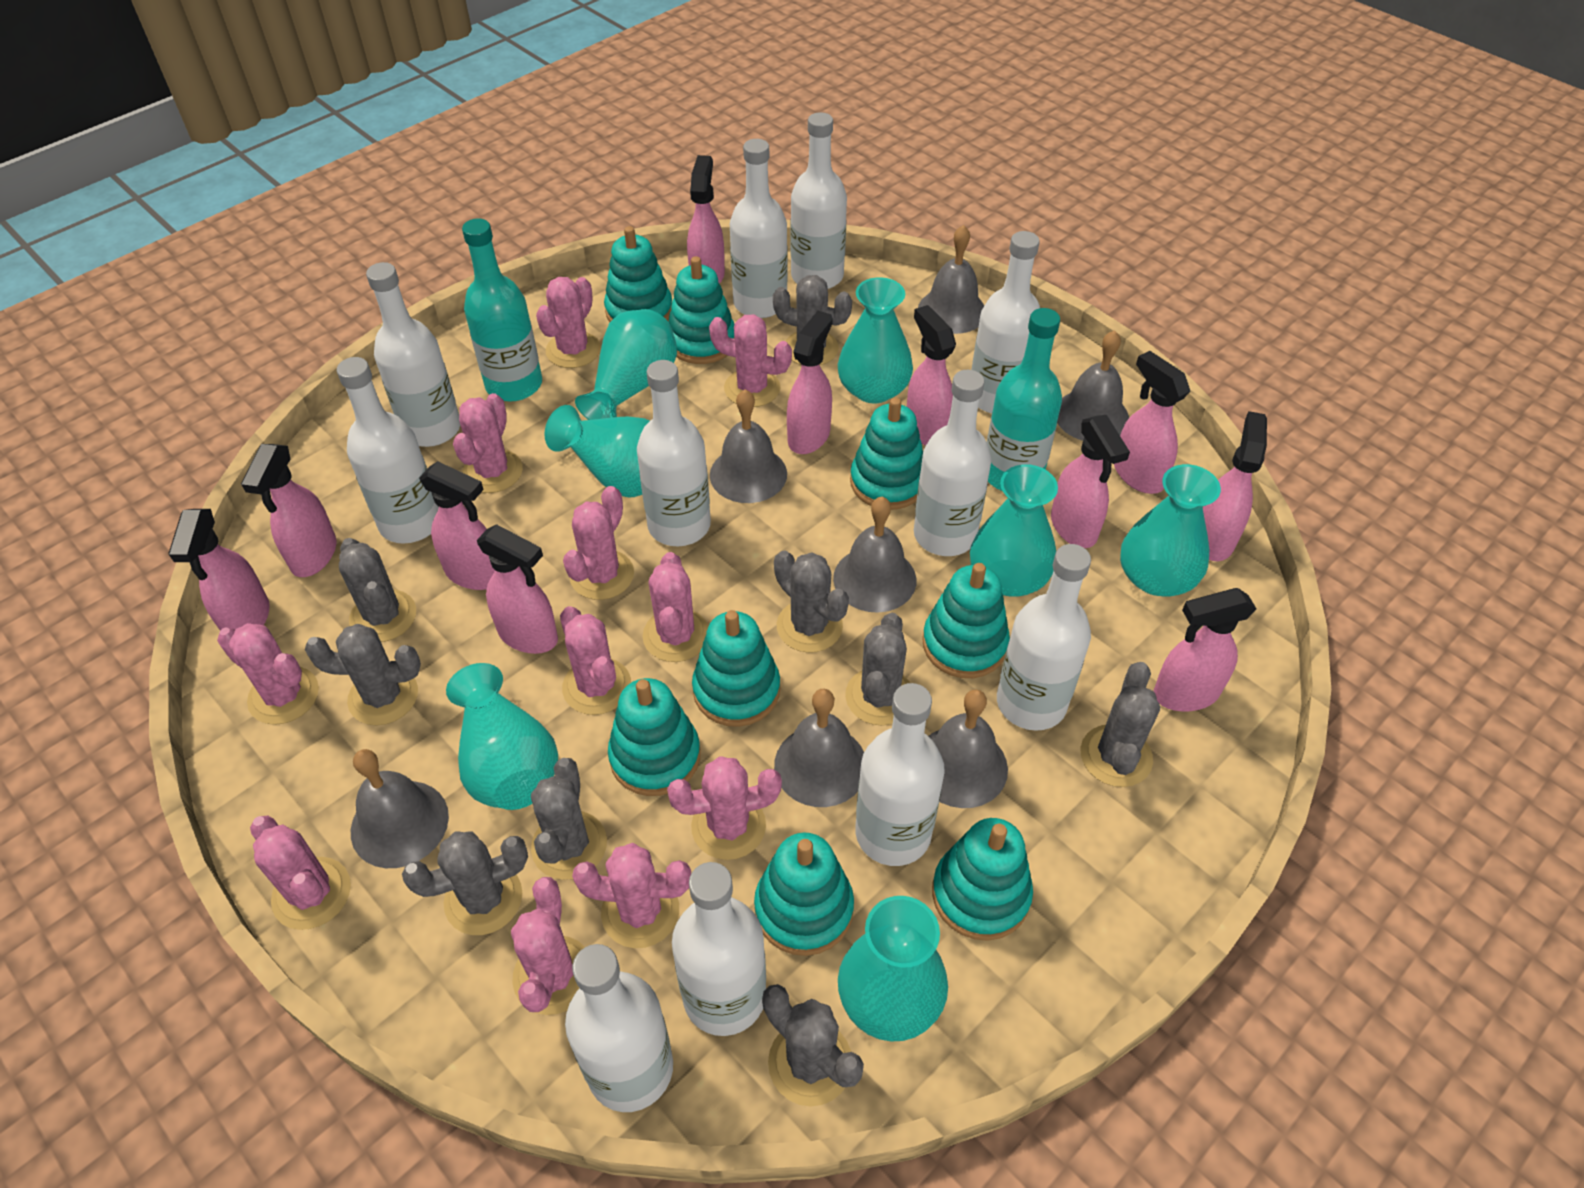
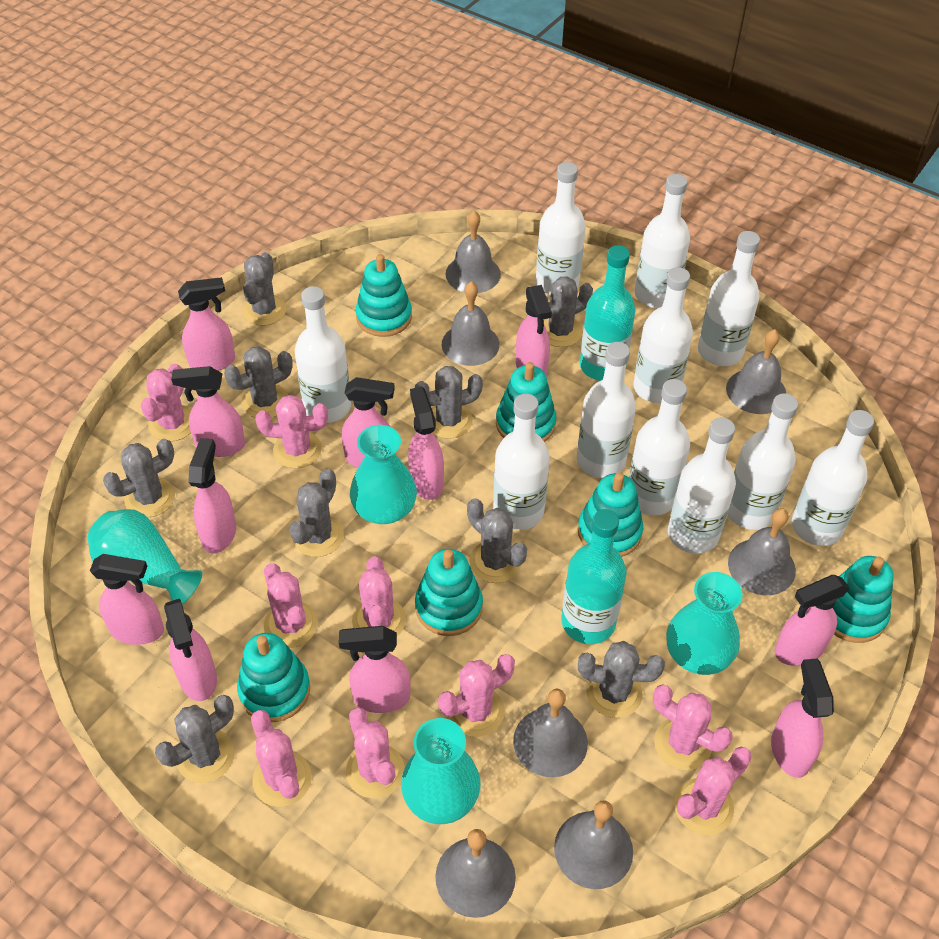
pink cactus: 11 -> 9
turquoise stacking toy: 8 -> 6
turquoise vase: 7 -> 4

